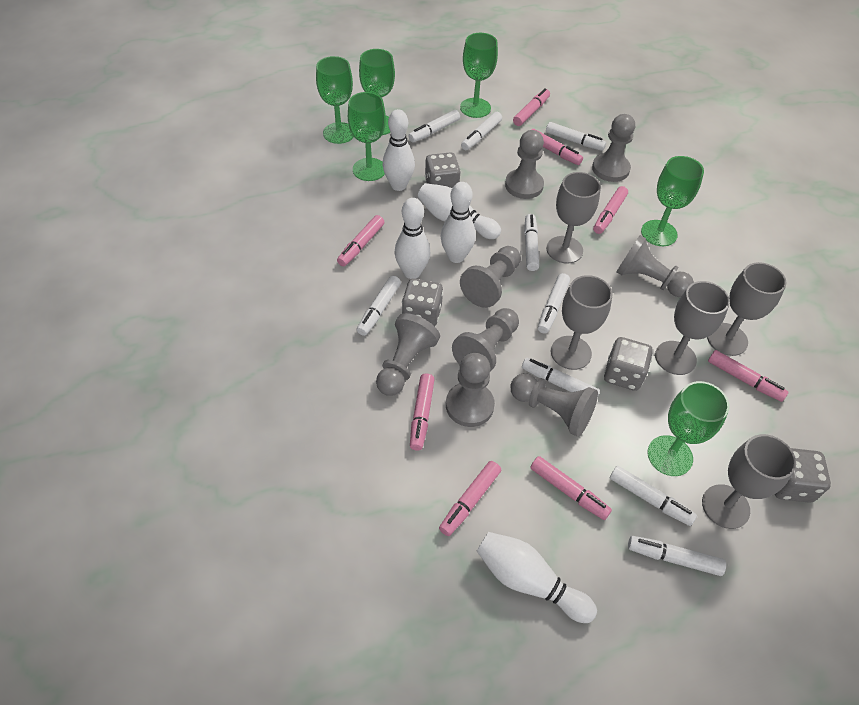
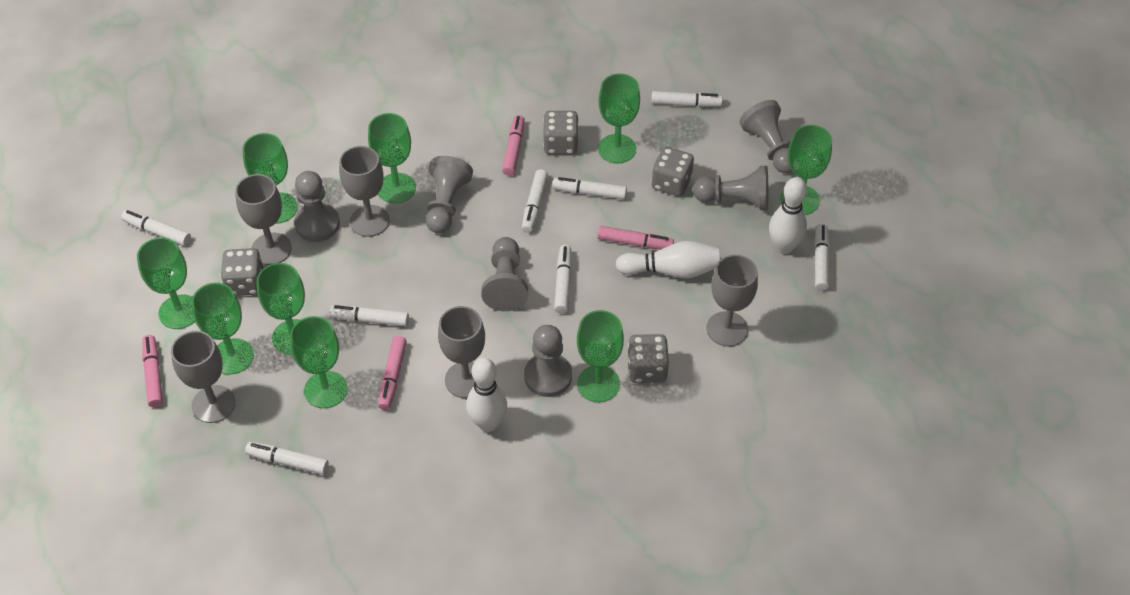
green goblet: 6 -> 9
grey pawn: 8 -> 6
pink marker: 8 -> 4
white bowling pin: 5 -> 3
white marker: 9 -> 8

